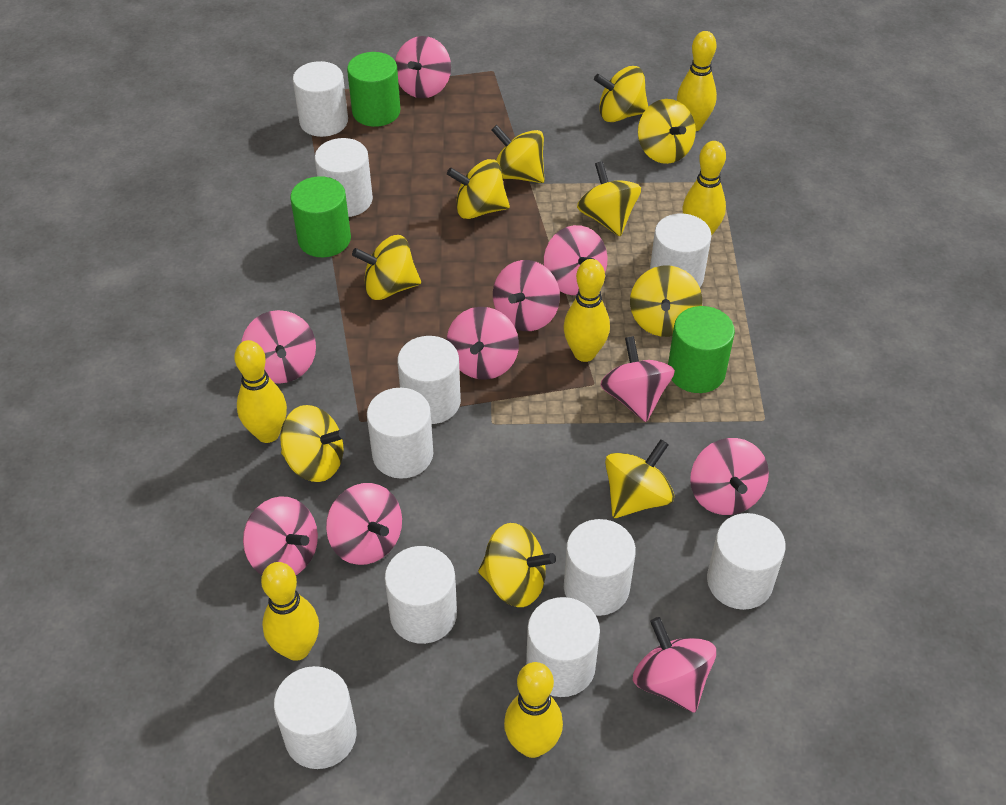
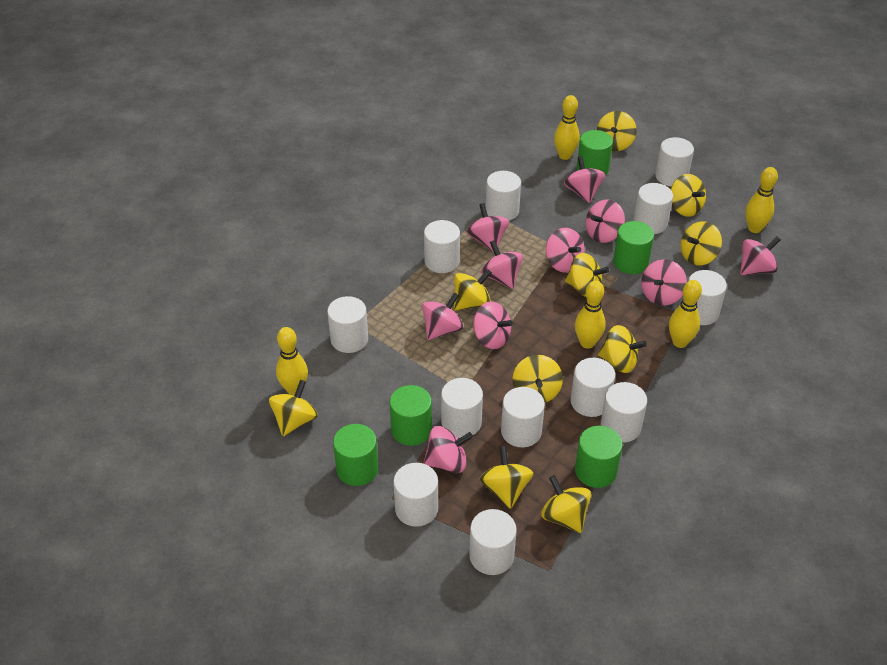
green cylinder: 3 -> 5
white cylinder: 10 -> 12
yellow bowling pin: 6 -> 5

